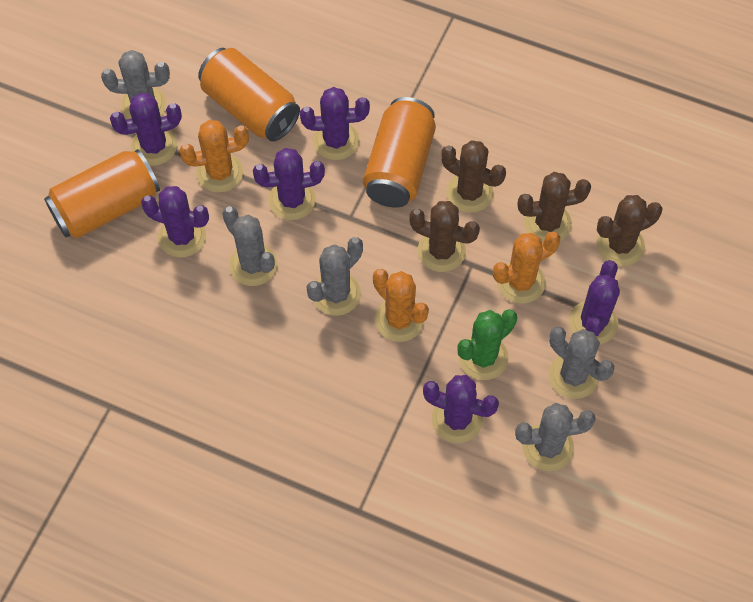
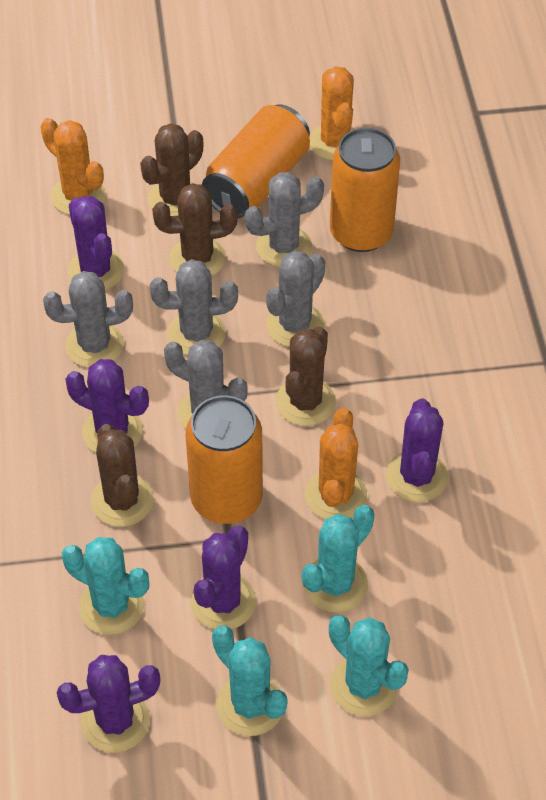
green cactus: 1 -> 0
purple cactus: 6 -> 5
turquoise cactus: 0 -> 4

